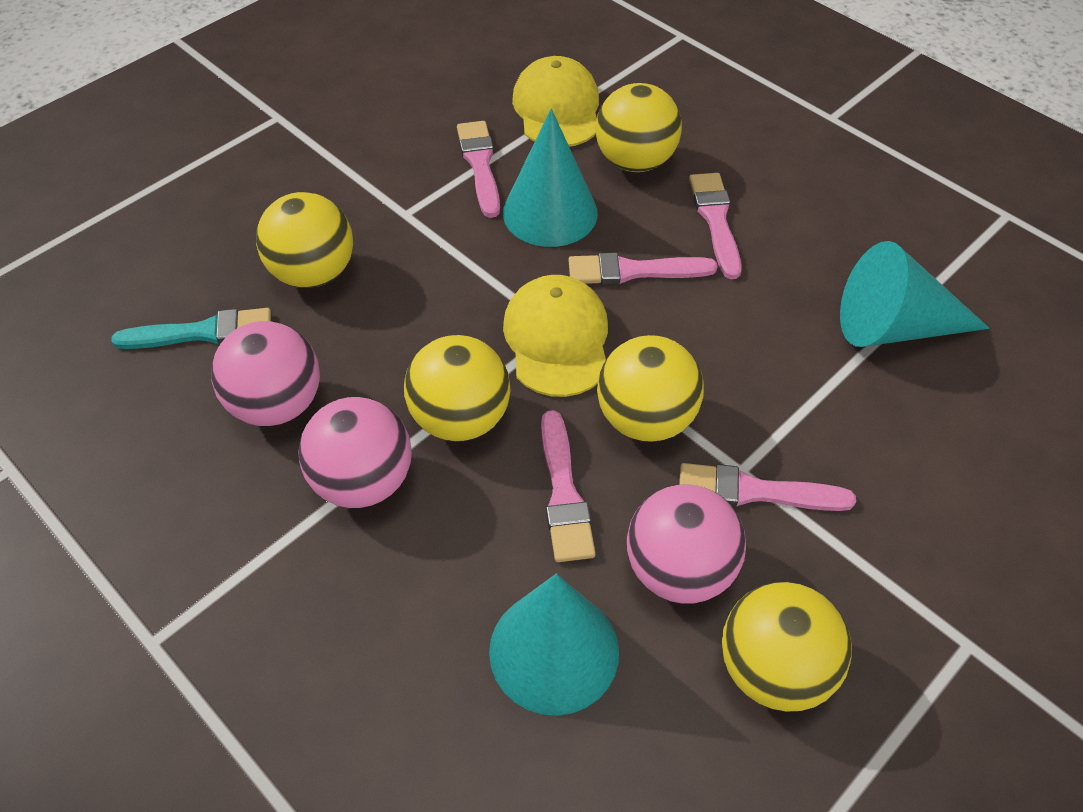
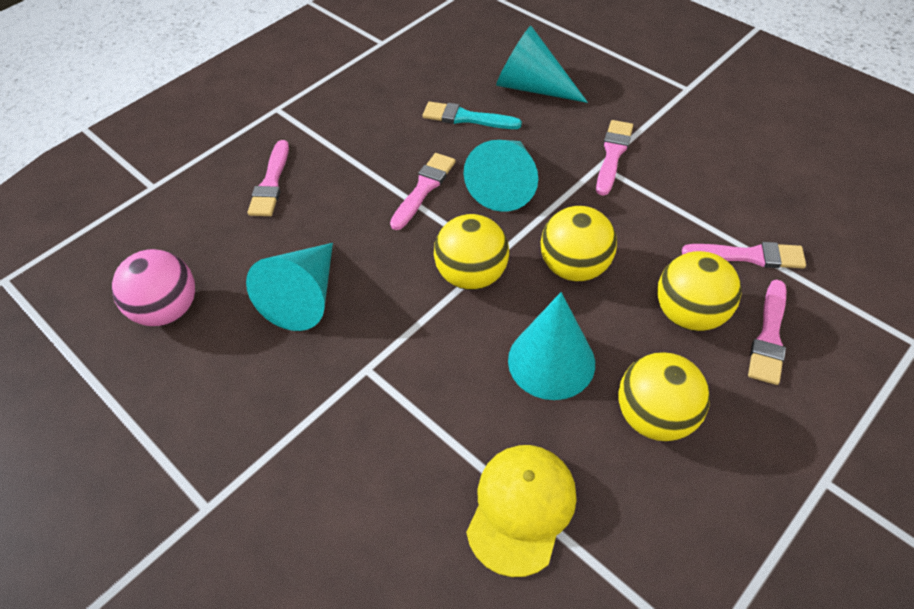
pink ball: 3 -> 1
turquoise cone: 3 -> 4
yellow ball: 5 -> 4
yellow cap: 2 -> 1

